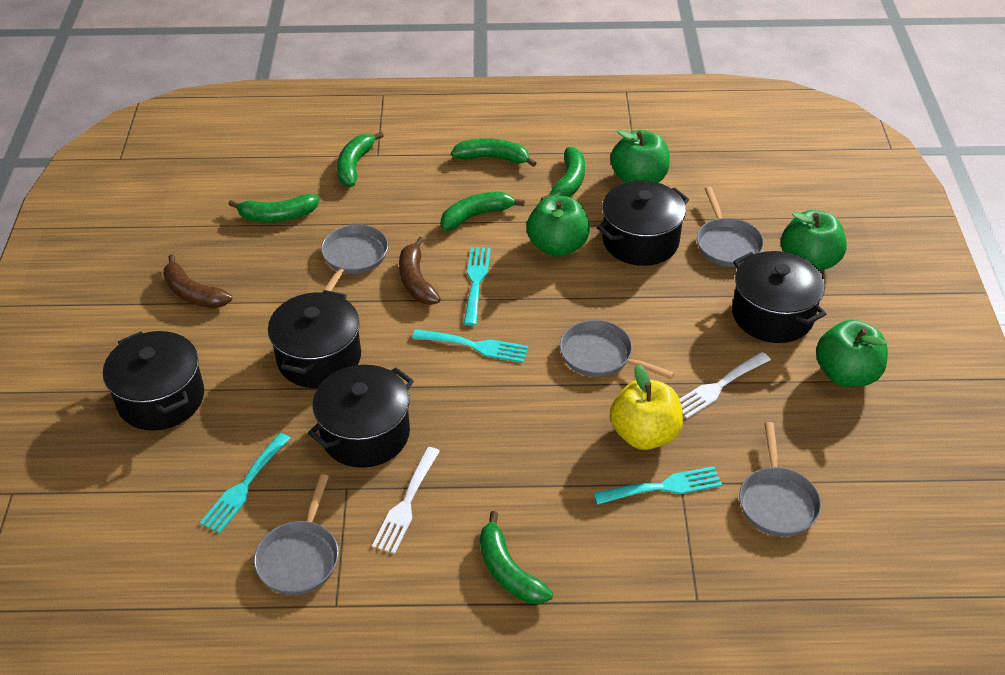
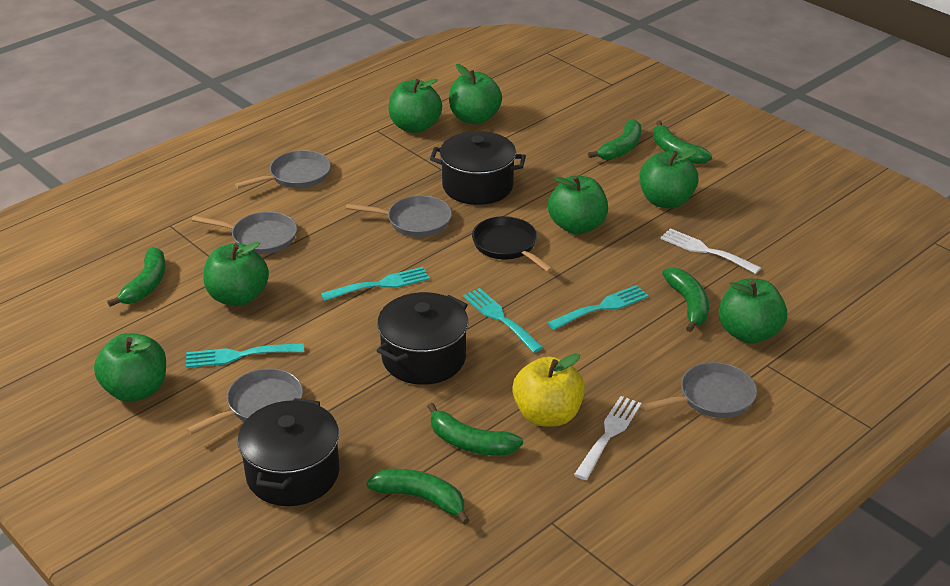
black pan: 0 -> 1
black pot: 5 -> 3
brown banana: 2 -> 0
green apple: 4 -> 7

